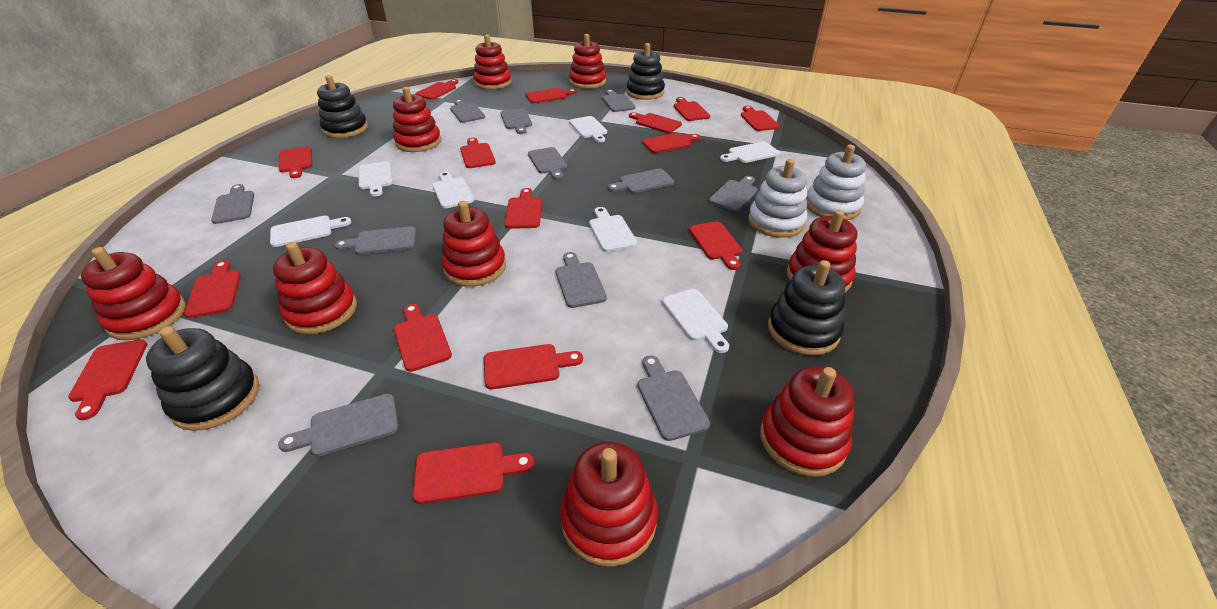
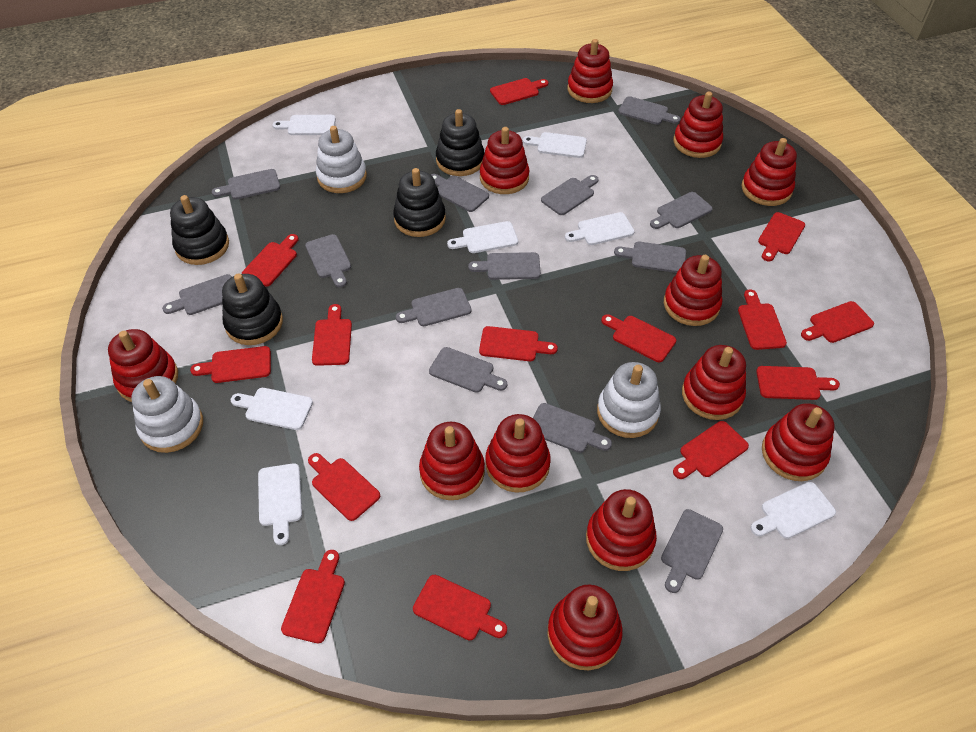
grey cutting board: 11 -> 13
red cutting board: 15 -> 14
red stacking toy: 9 -> 12
white stacking toy: 2 -> 3

